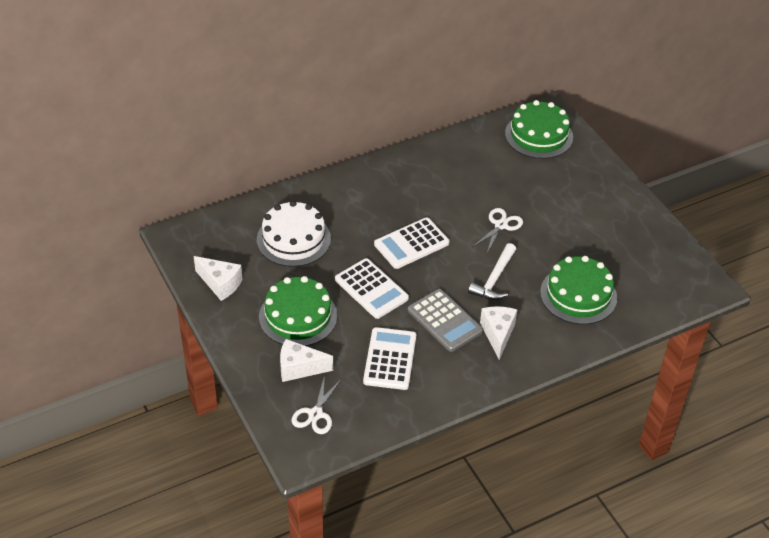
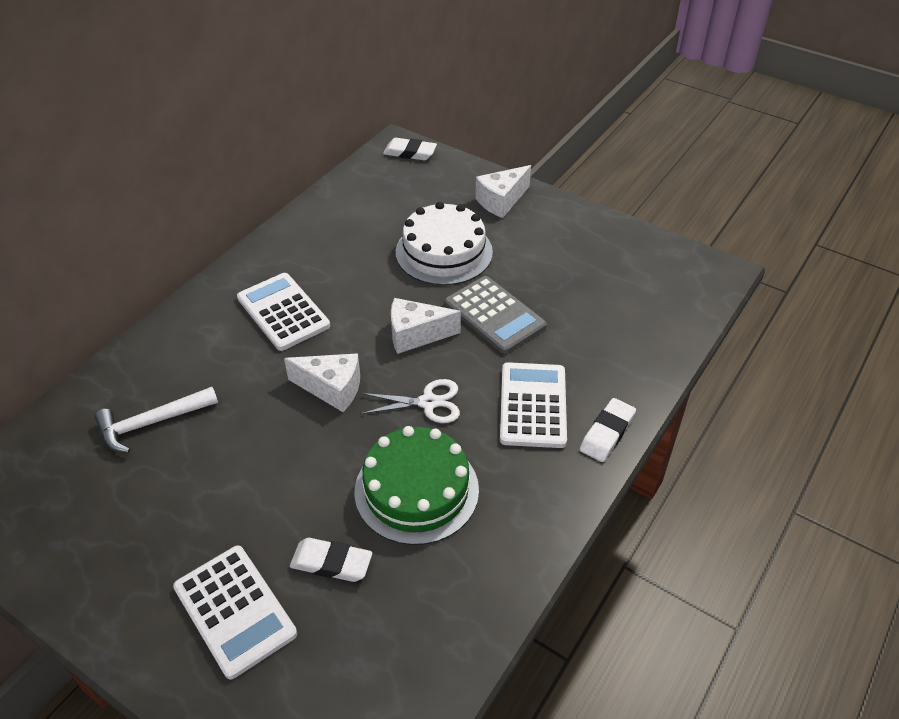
green cake: 3 -> 1
white eraser: 0 -> 3
white scissors: 2 -> 1

